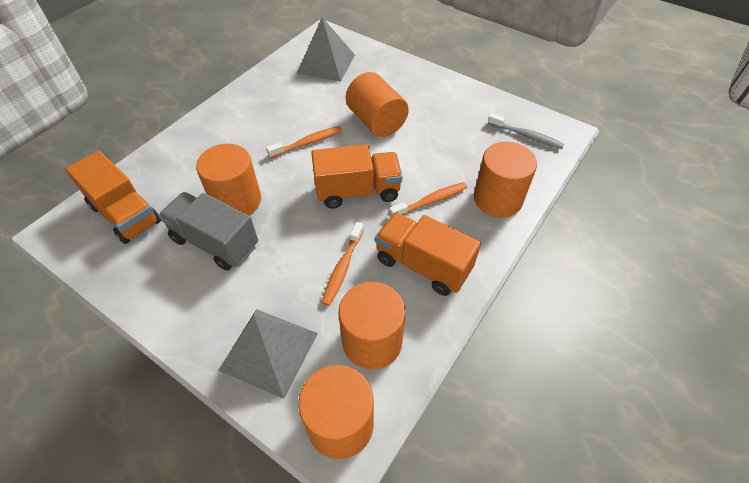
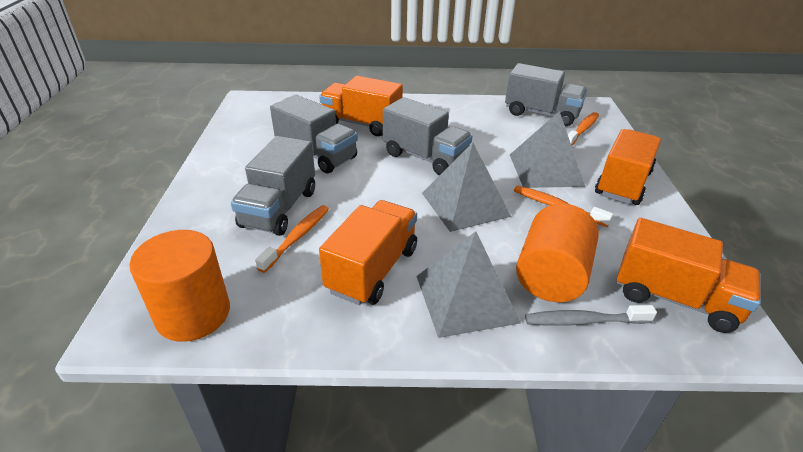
grey pyramid: 2 -> 3
grey truck: 1 -> 4
orange cylinder: 5 -> 2
orange truck: 3 -> 4

